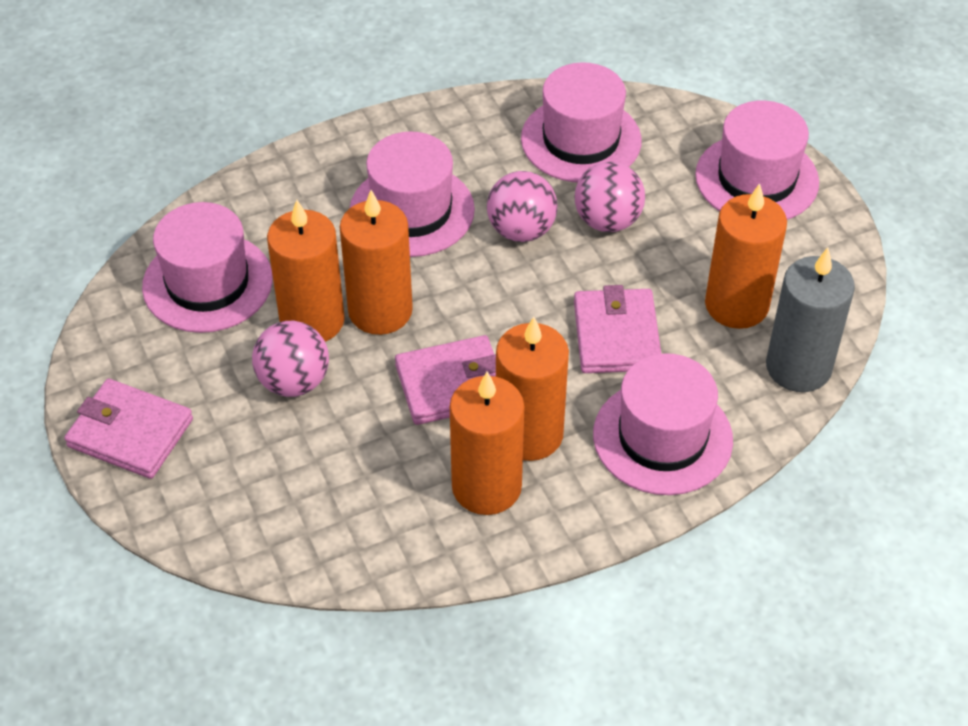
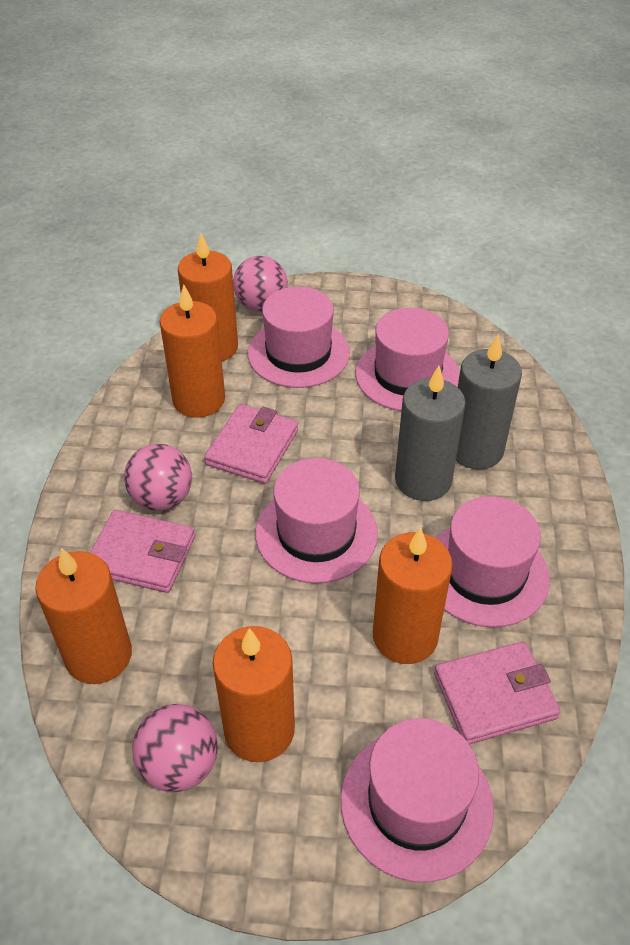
grey candle: 1 -> 2

